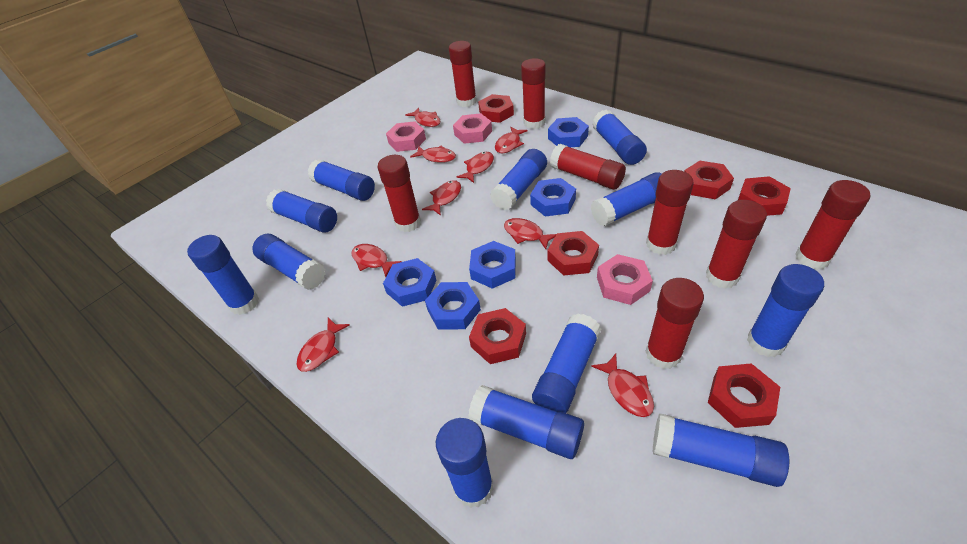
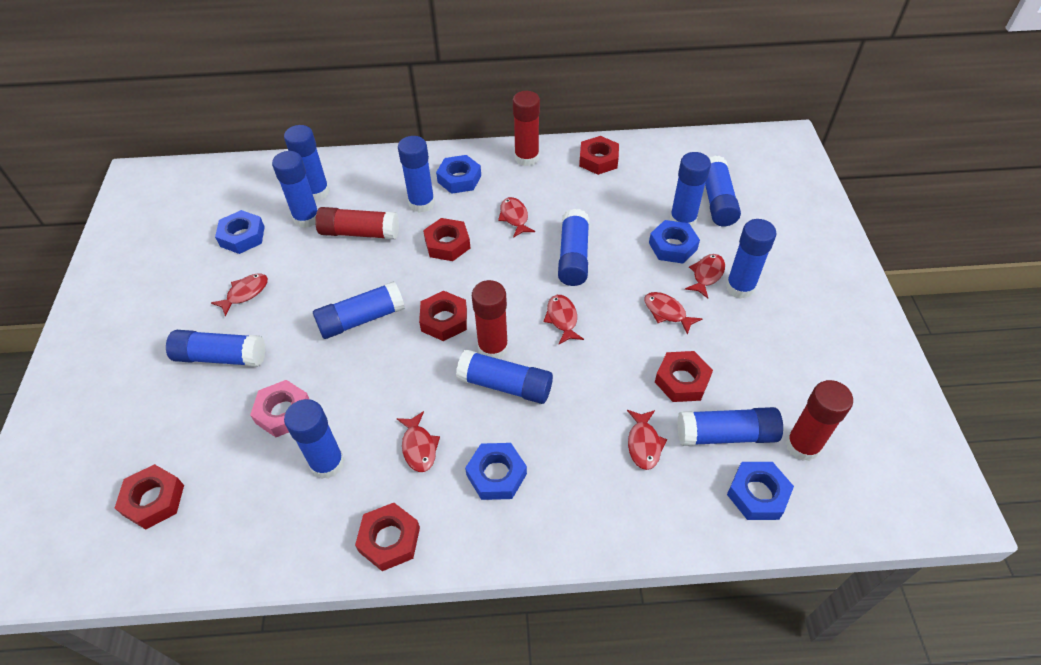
pink nut: 3 -> 1
red fish: 9 -> 7
red glue stick: 8 -> 4

